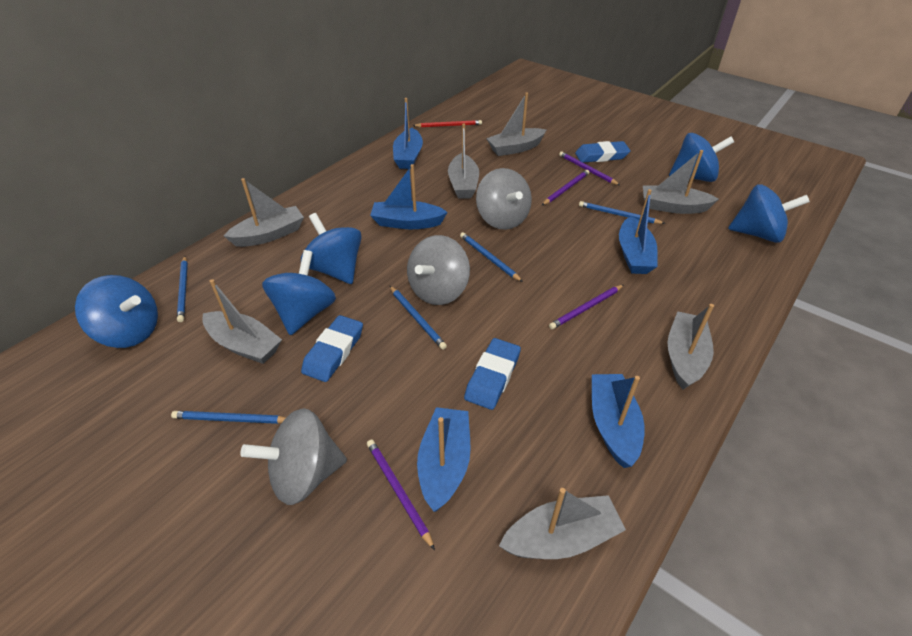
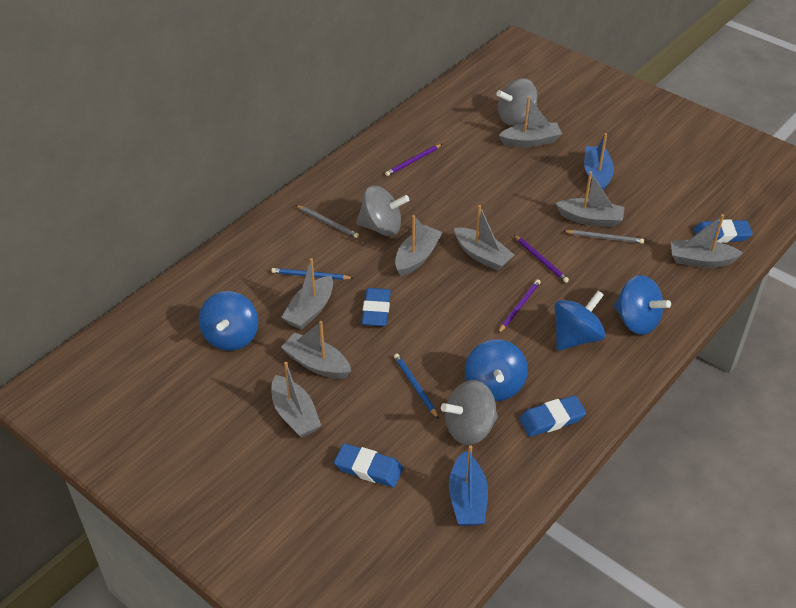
blue boat: 5 -> 2
blue eraser: 3 -> 4
blue pencil: 5 -> 2
blue spinning top: 5 -> 4
grey boat: 7 -> 8
grey pencil: 0 -> 2
purple pencil: 4 -> 3
red pencil: 1 -> 0

